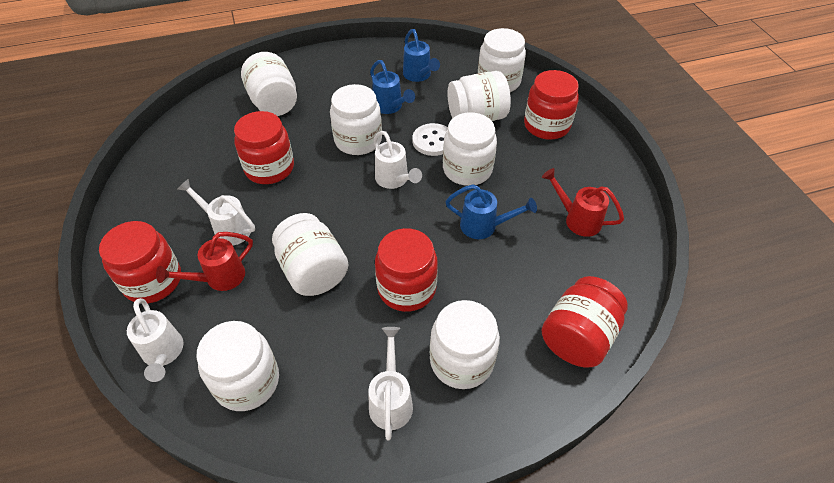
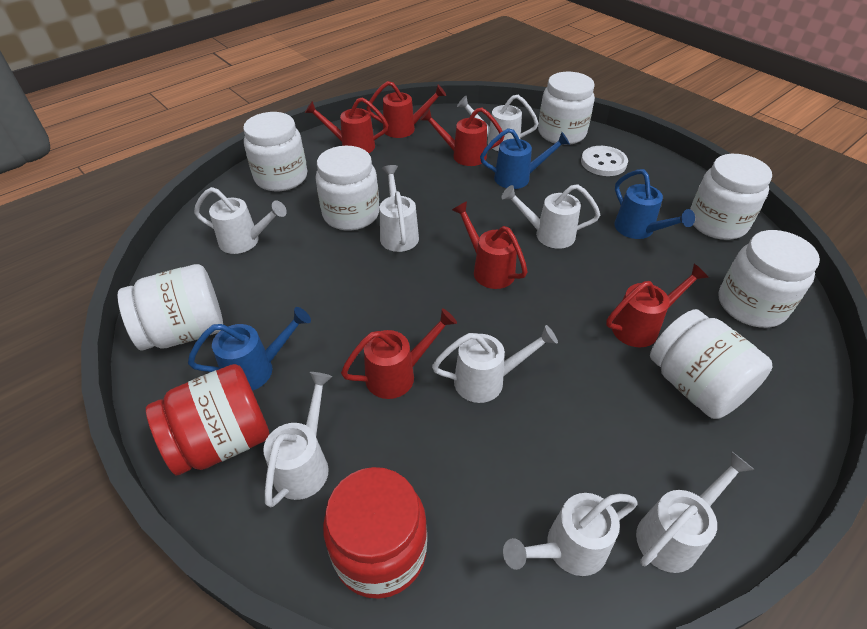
red jar: 5 -> 2
red watering can: 2 -> 6
white jar: 8 -> 7
white watering can: 4 -> 8

